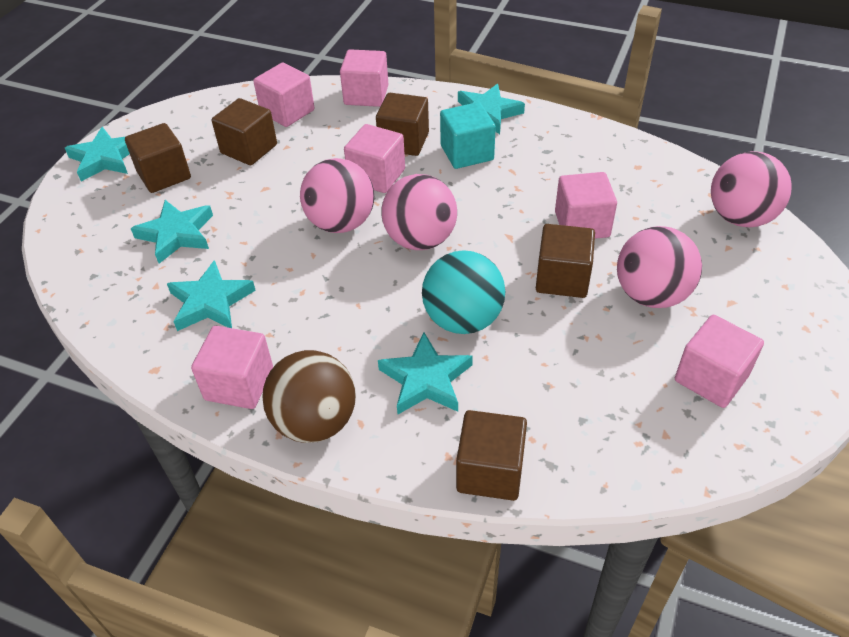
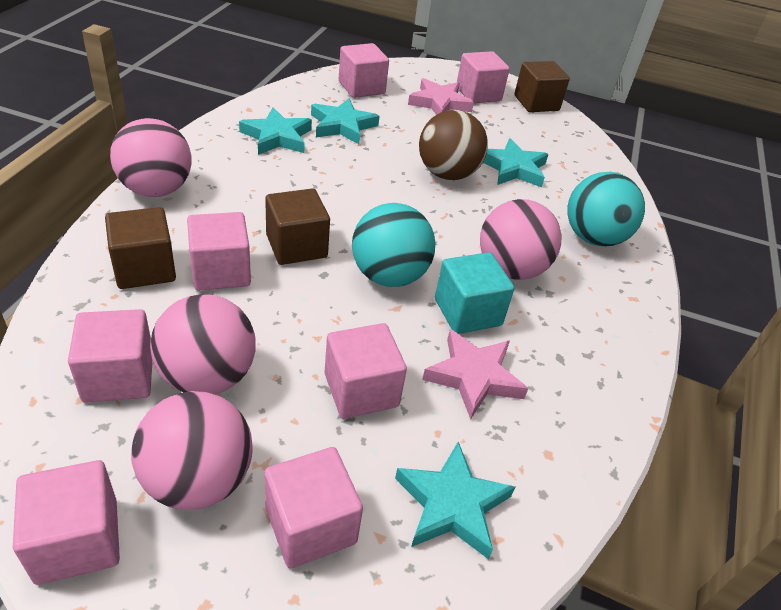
brown cube: 5 -> 3
pink cube: 6 -> 7
pink star: 0 -> 2
turquoise ball: 1 -> 2
turquoise star: 5 -> 4

